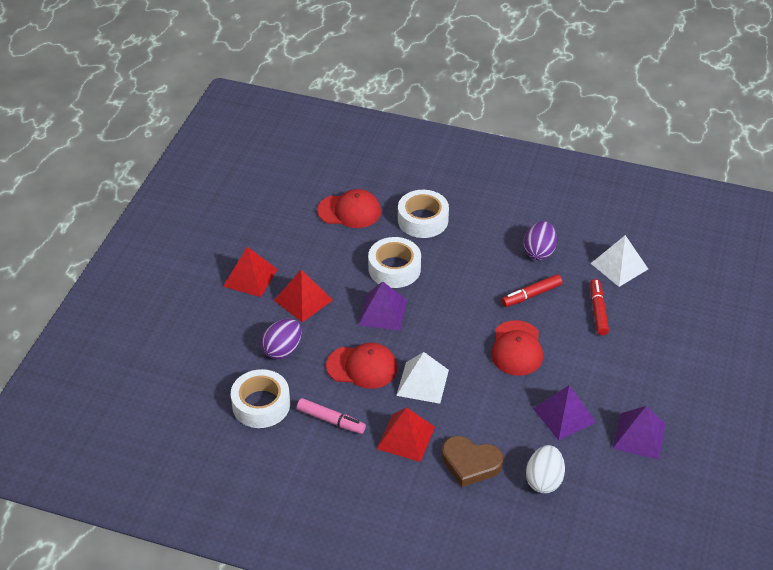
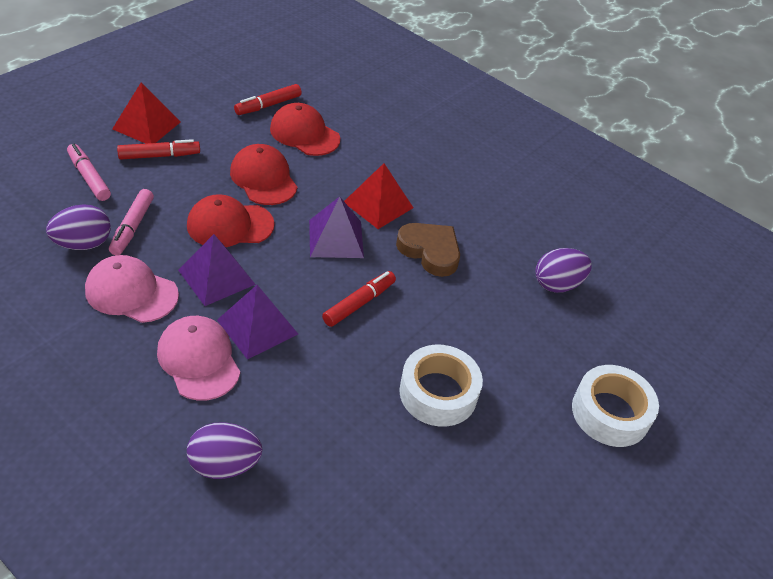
pink cap: 0 -> 2
pink marker: 1 -> 2
purple egg: 2 -> 3
red marker: 2 -> 3
red pyramid: 3 -> 2
white egg: 1 -> 0
white pyramid: 2 -> 0
white tape: 3 -> 2

